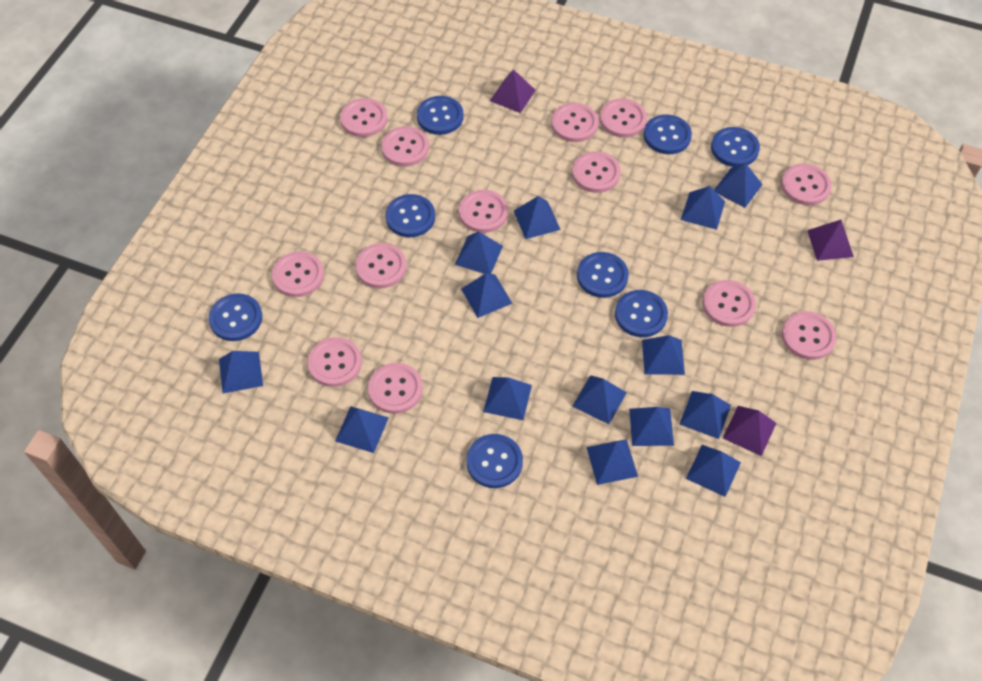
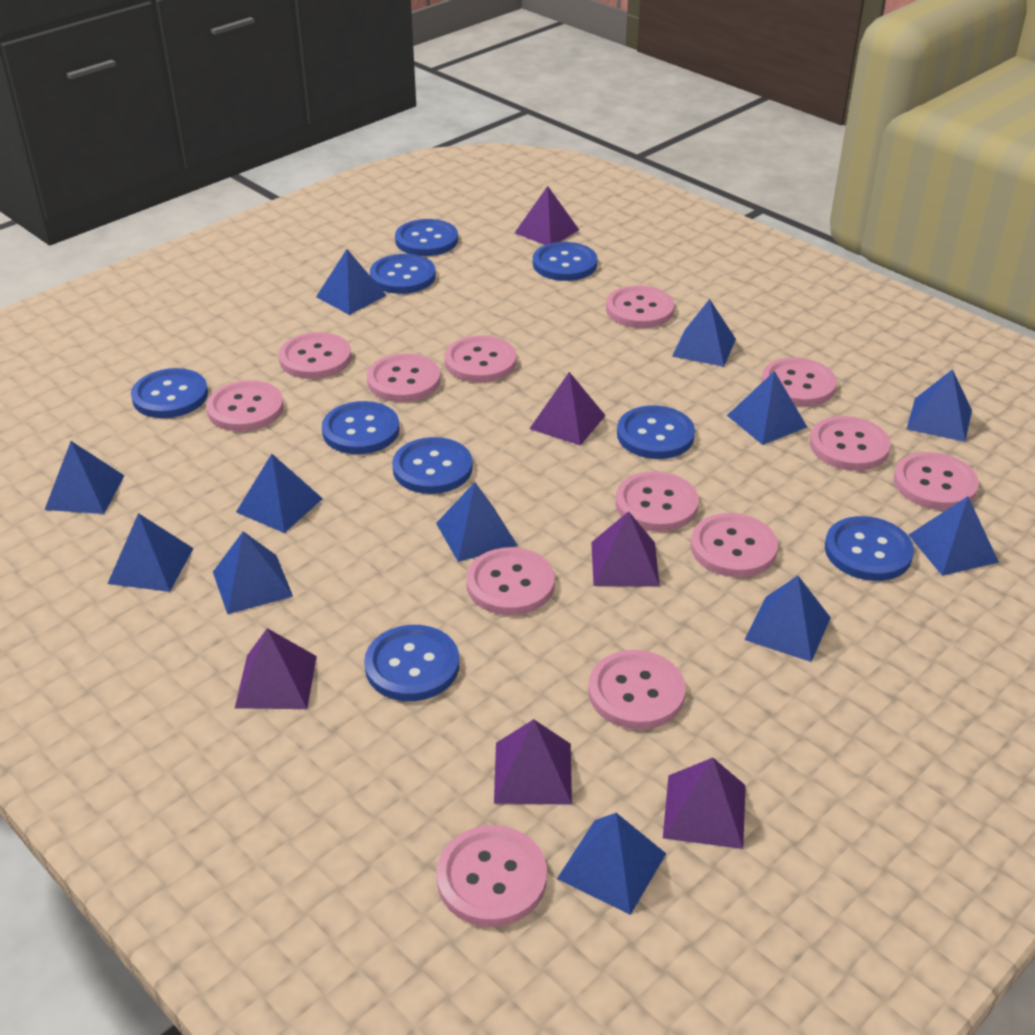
blue button: 8 -> 9
blue pyramid: 14 -> 12
purple pyramid: 3 -> 6

